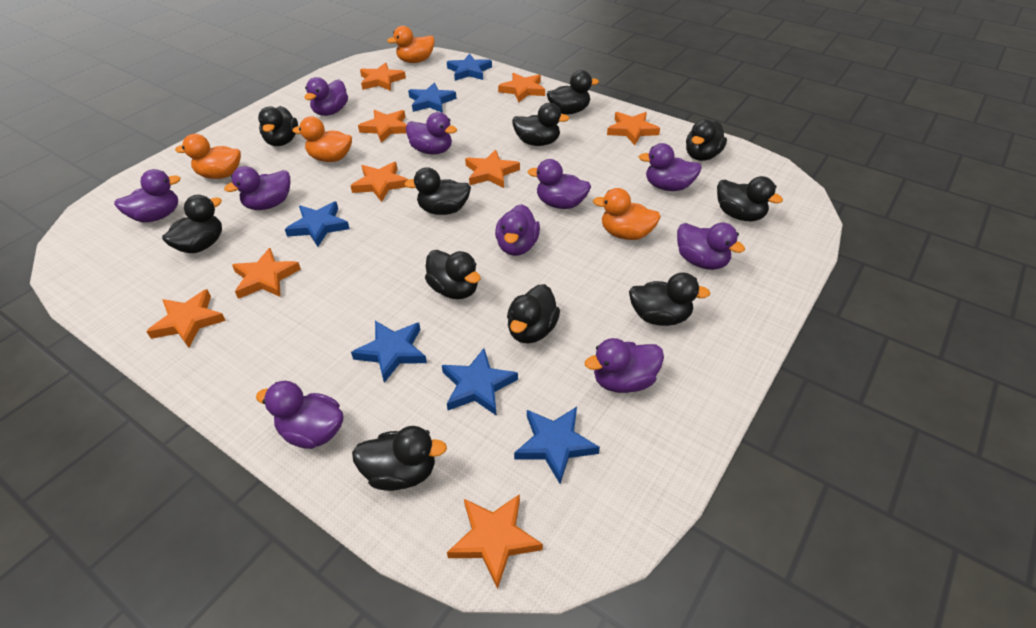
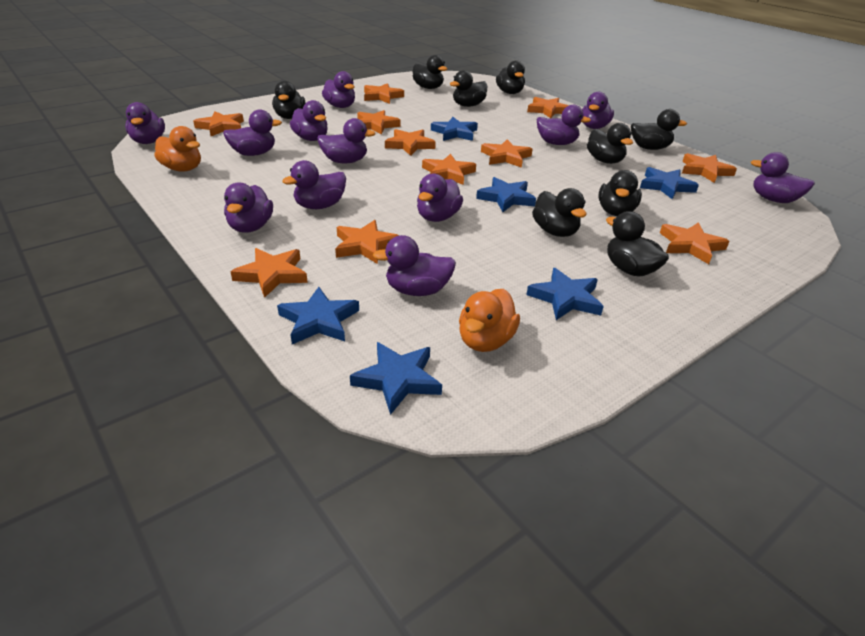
black duck: 11 -> 9
orange duck: 4 -> 2
orange star: 9 -> 11
purple duck: 10 -> 12

